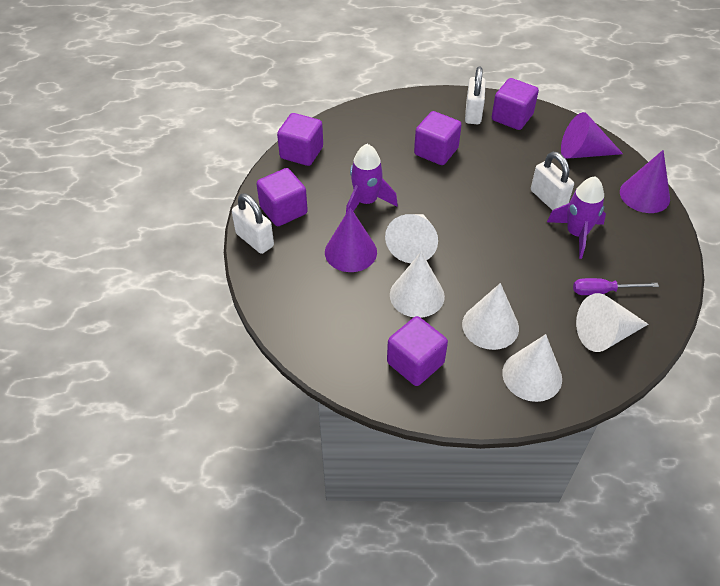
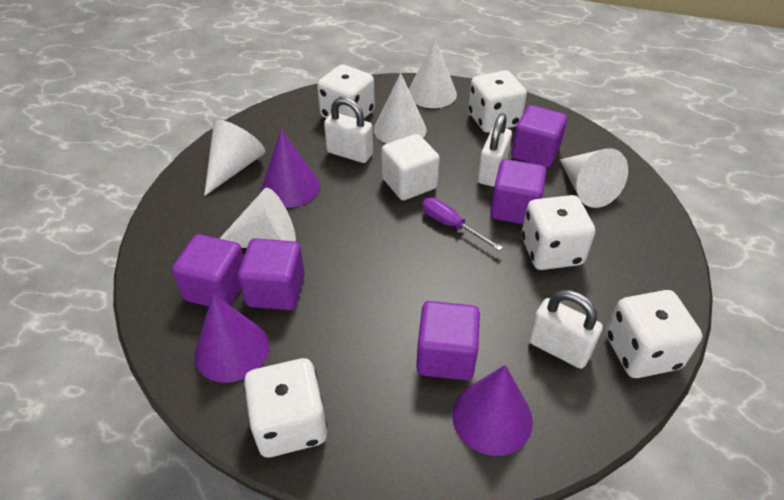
purple rocket: 2 -> 0
white cube: 0 -> 1
white dice: 0 -> 5

